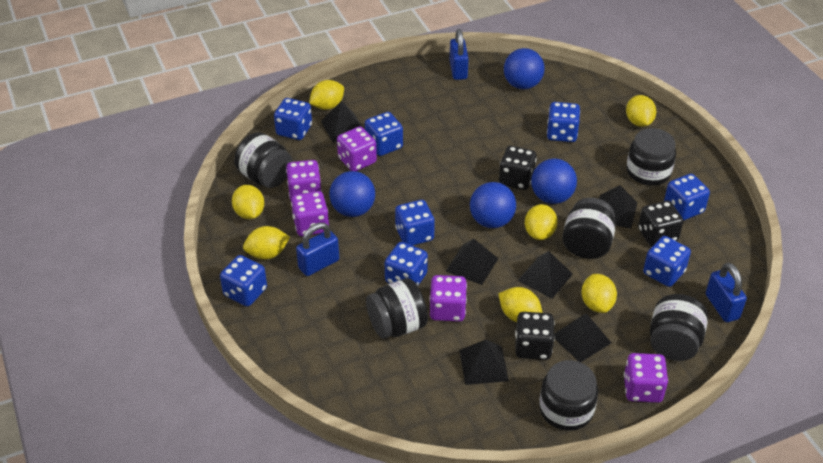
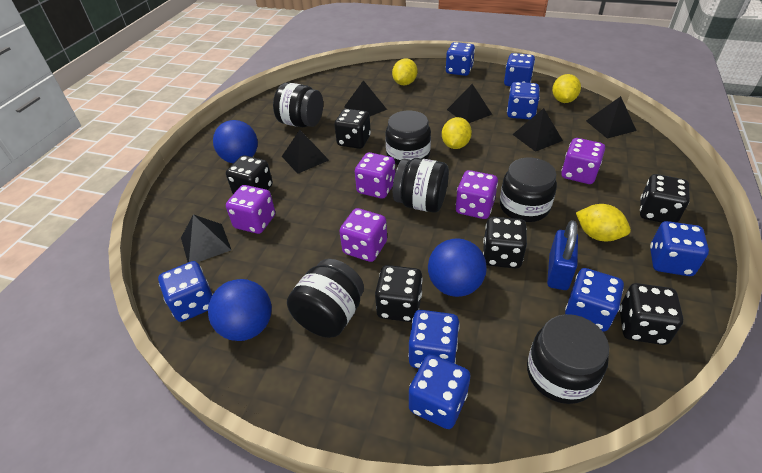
black dice: 3 -> 6
blue ball: 4 -> 3
blue padlock: 3 -> 1
yellow lemon: 7 -> 4

